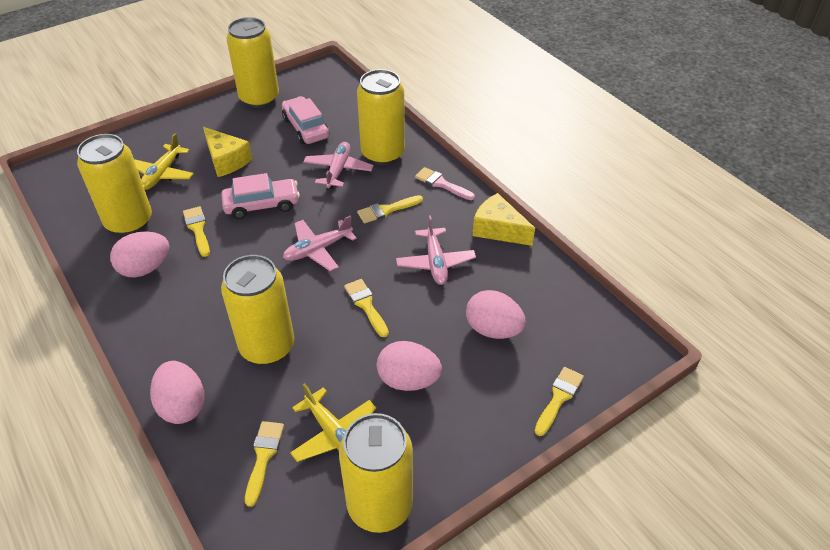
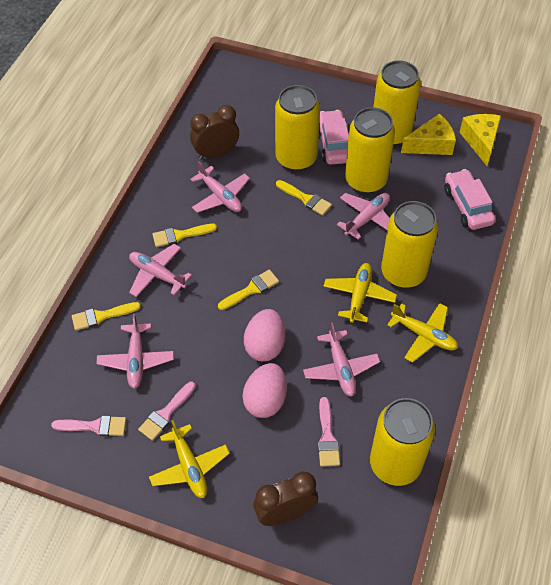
brown clock: 0 -> 2
pink brush: 1 -> 3
pink egg: 4 -> 2
pink plane: 3 -> 5
yellow brush: 5 -> 4
yellow plane: 2 -> 3

